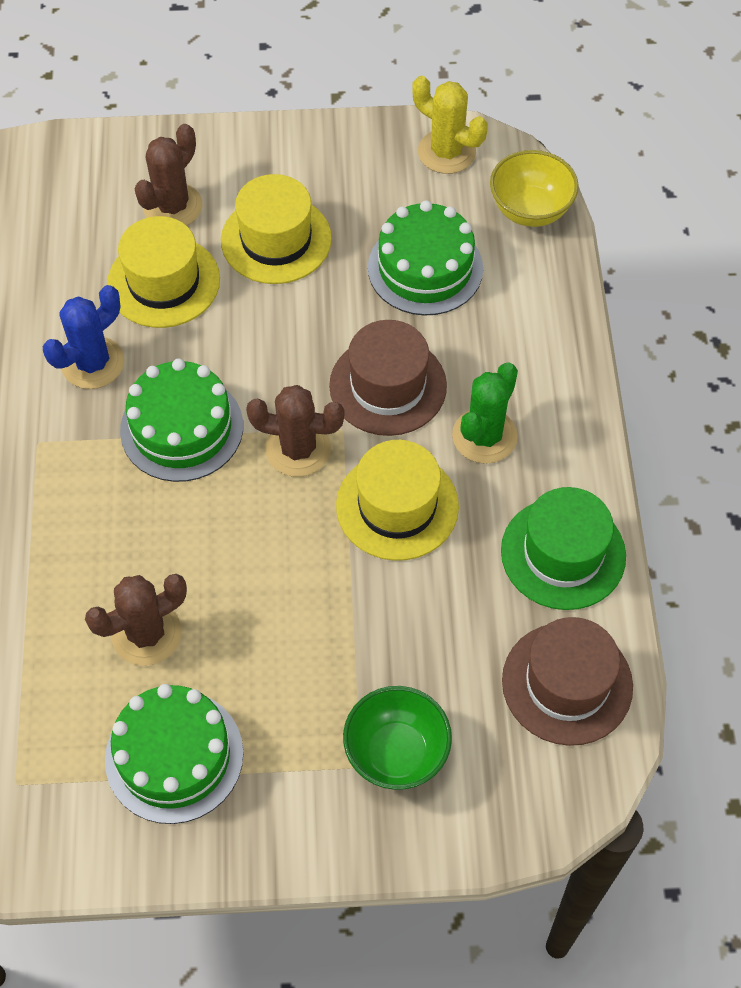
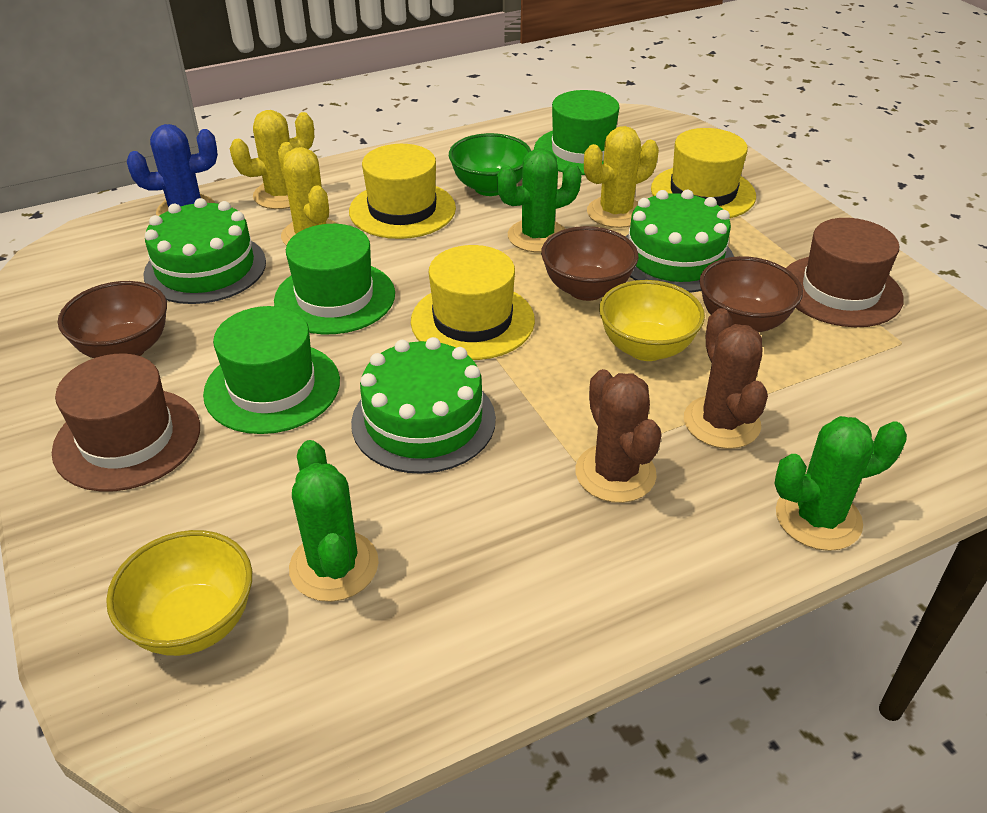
brown bowl: 0 -> 3
brown cactus: 3 -> 2
green cactus: 1 -> 3
green hat: 1 -> 3
yellow bowl: 1 -> 2
yellow cactus: 1 -> 3

